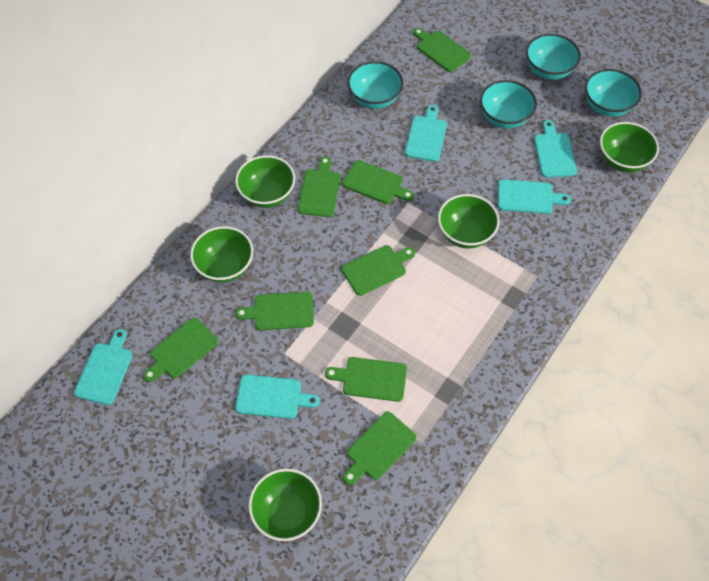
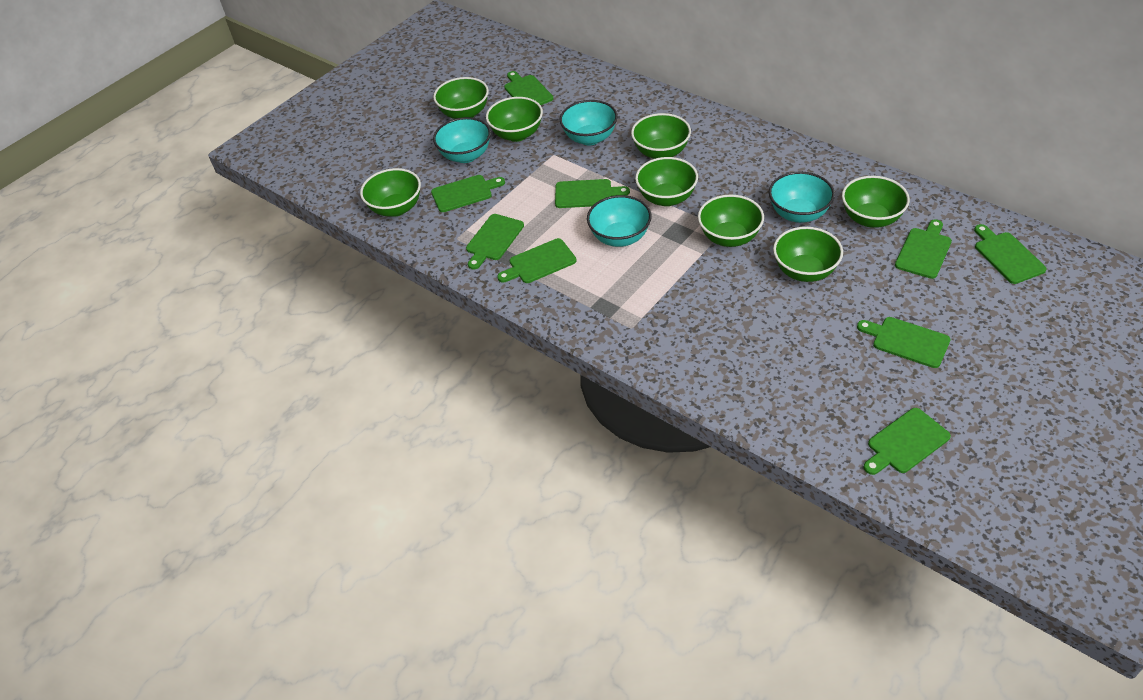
green bowl: 5 -> 8
green cutting board: 8 -> 9
turquoise cutting board: 5 -> 0

